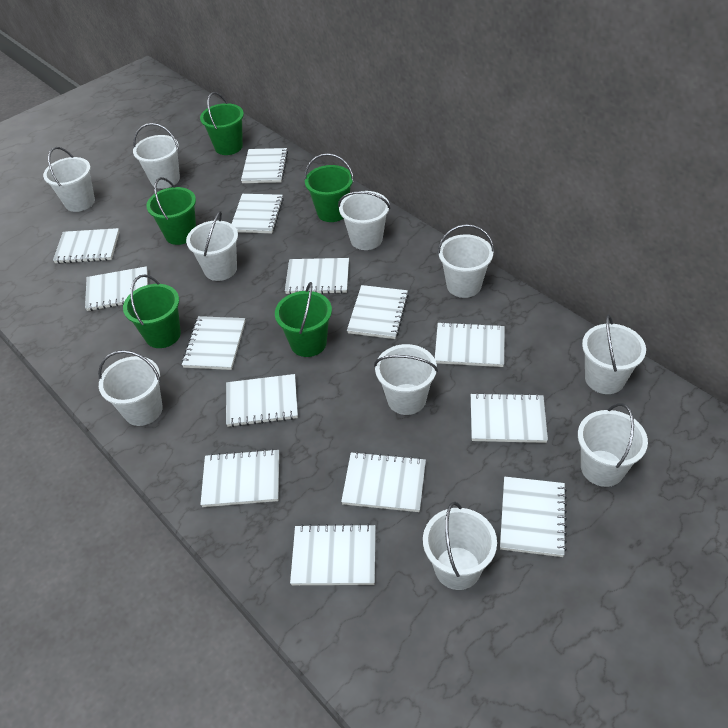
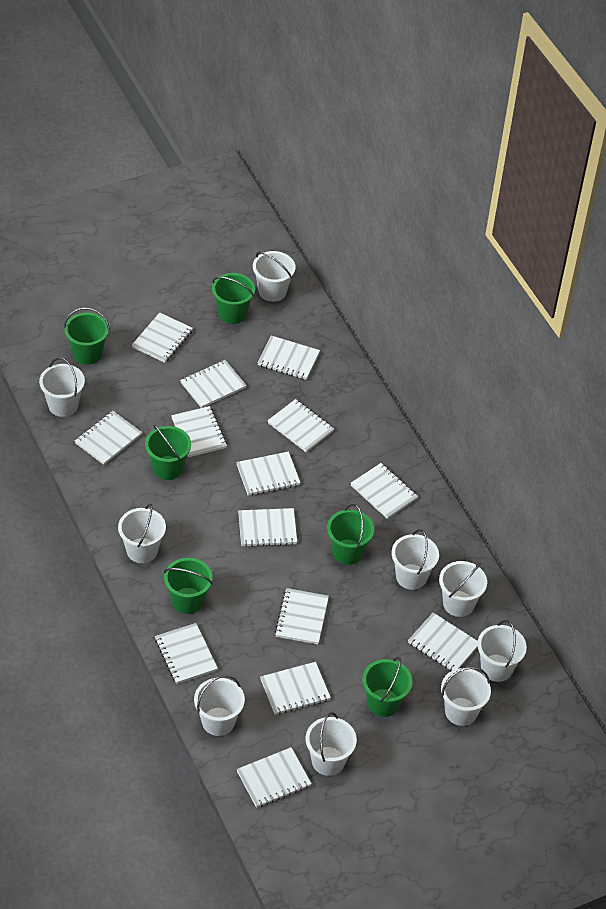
green bucket: 5 -> 6
white bucket: 10 -> 9

